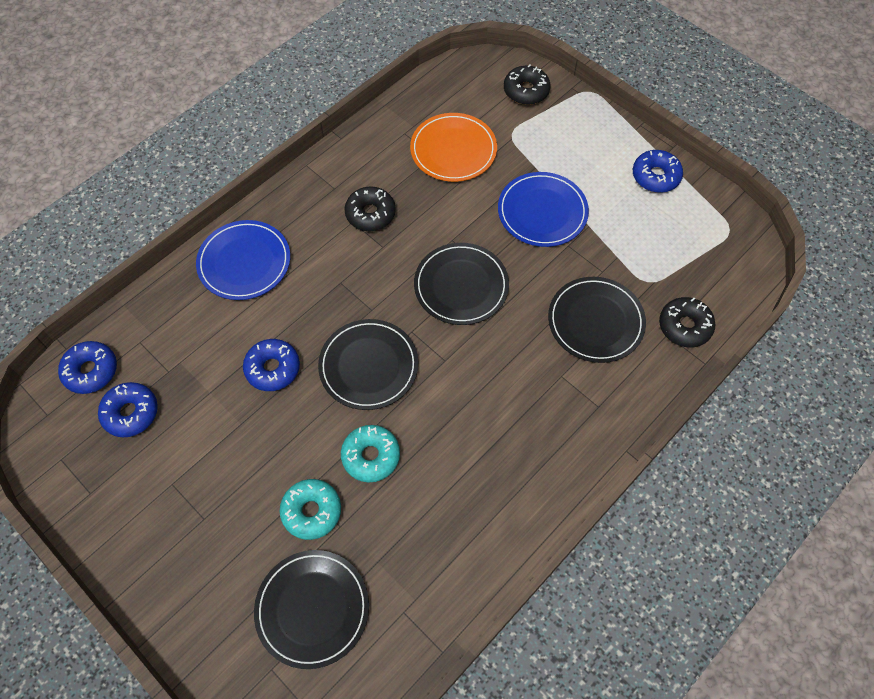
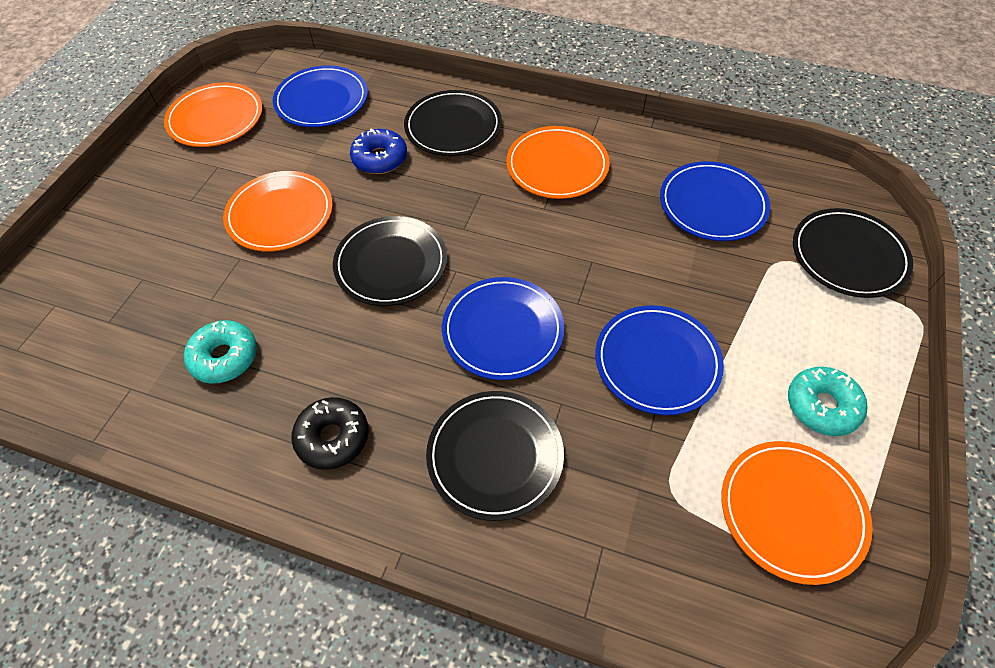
black donut: 3 -> 1
blue donut: 4 -> 1
blue plate: 2 -> 4
orange plate: 1 -> 4

